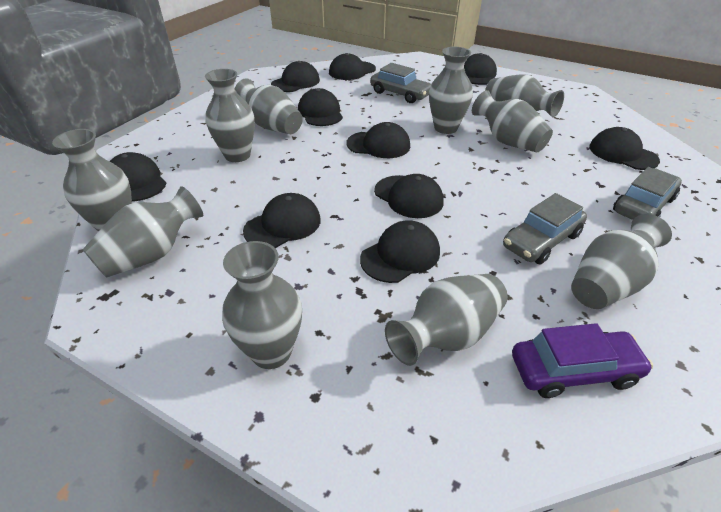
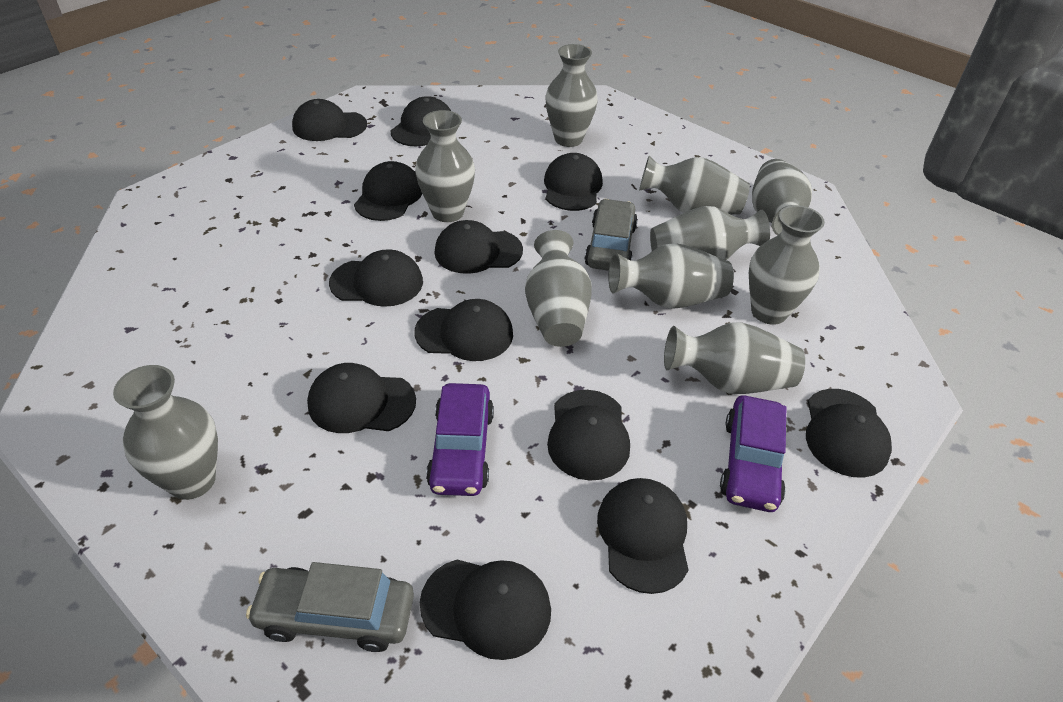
black cap: 10 -> 12
grey car: 3 -> 2
purple car: 1 -> 2

